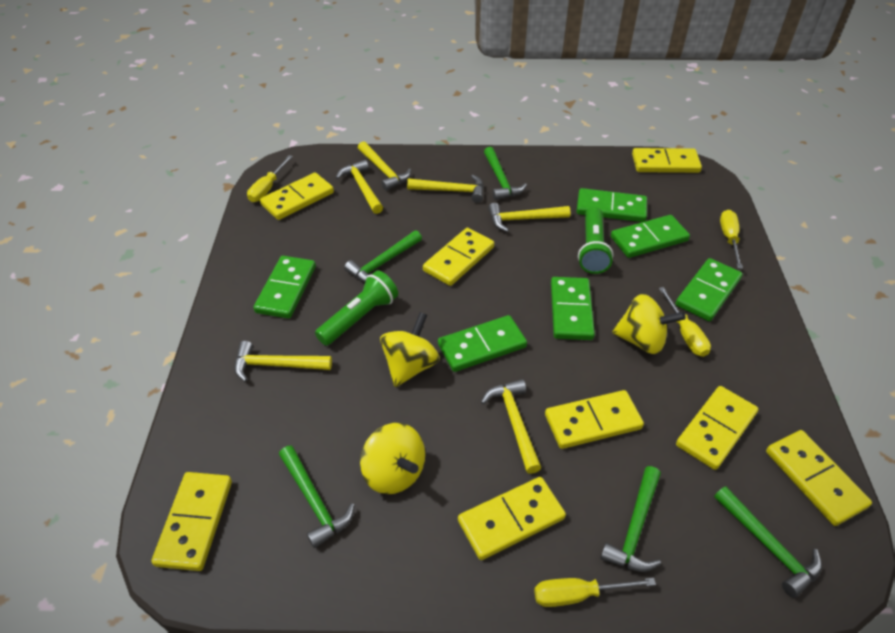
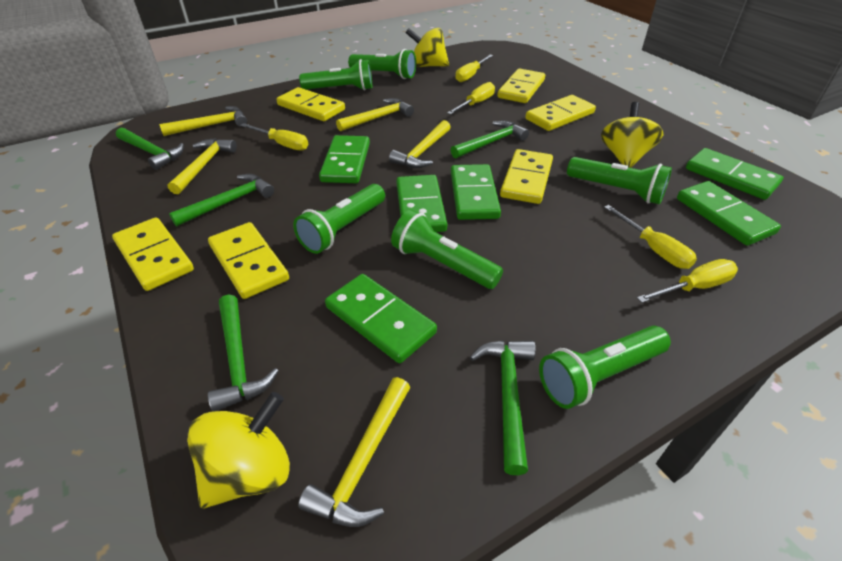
green flashlight: 2 -> 6
yellow domino: 8 -> 6
yellow hammer: 6 -> 5
yellow screwdriver: 4 -> 5

